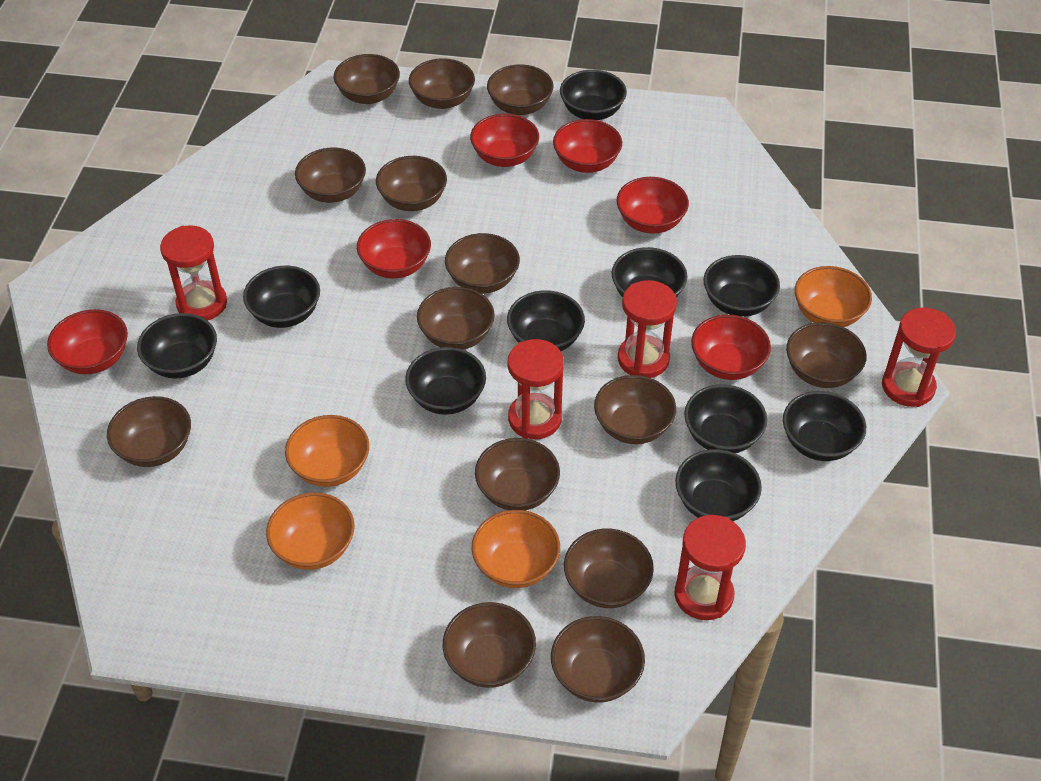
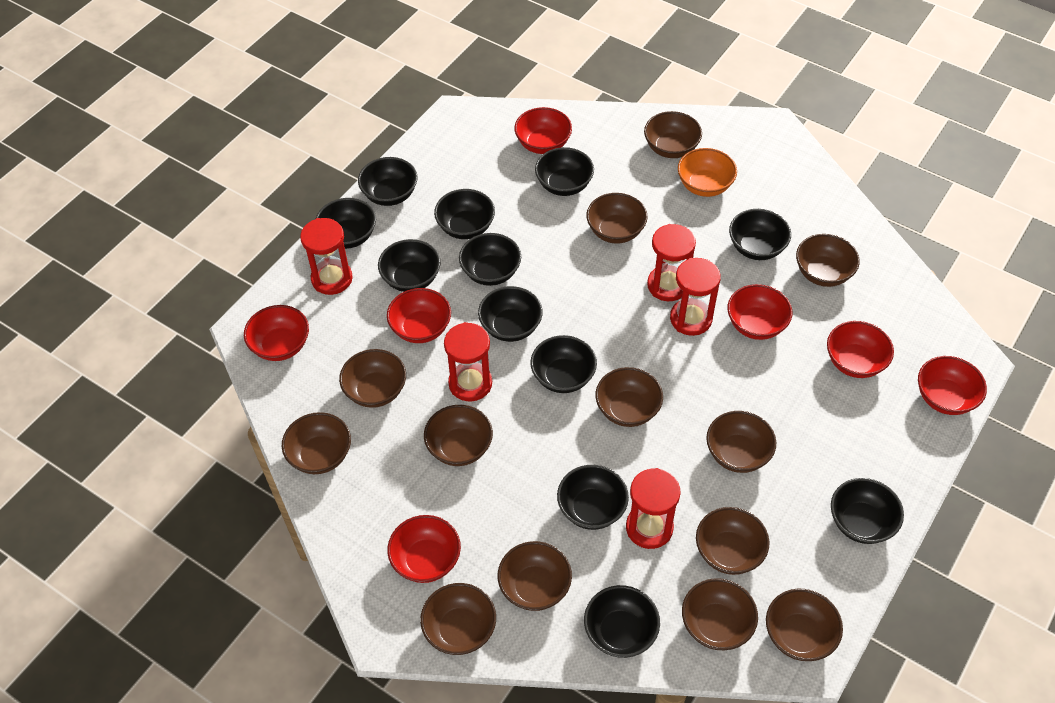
black bowl: 10 -> 12
brown bowl: 14 -> 13
orange bowl: 4 -> 1
red bowl: 6 -> 7

